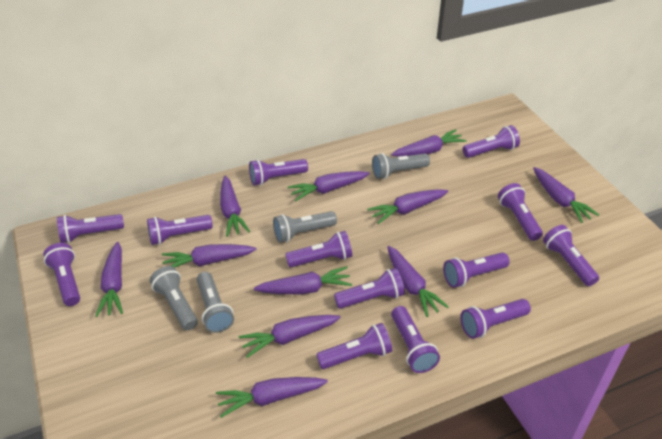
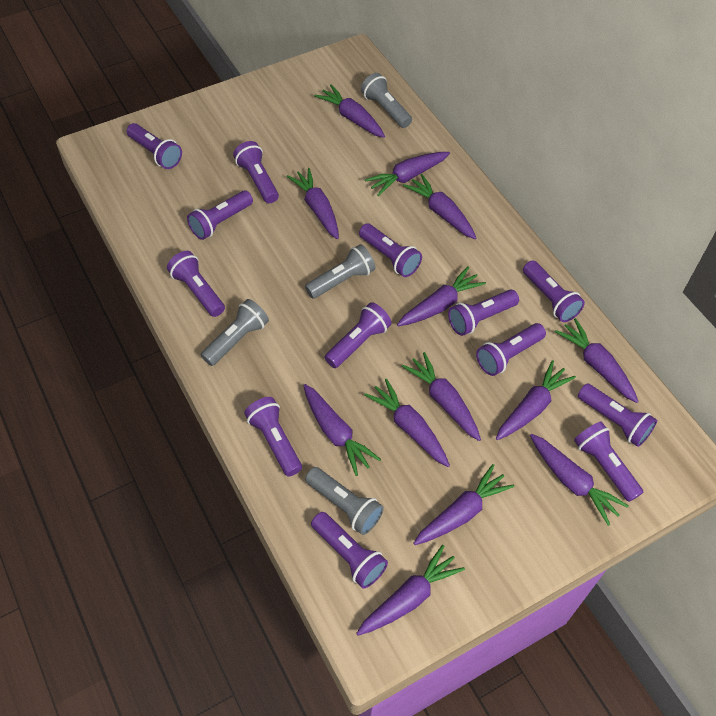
purple carrot: 11 -> 13

